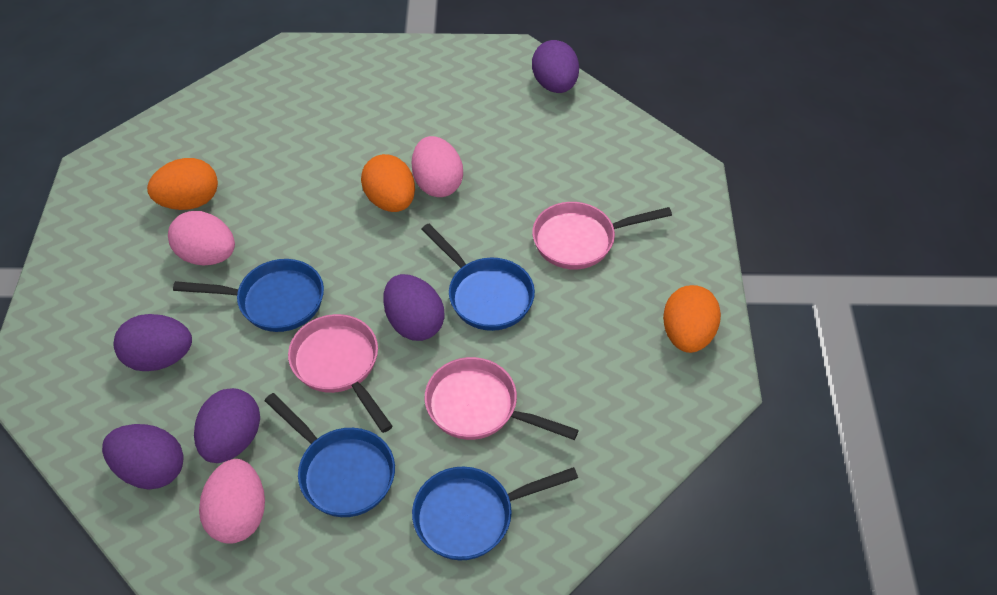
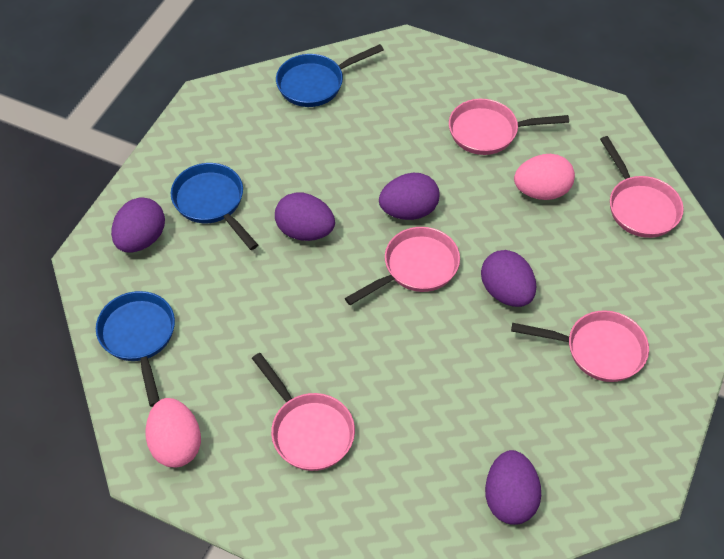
blue pan: 4 -> 3
orange egg: 3 -> 0
pink egg: 3 -> 2
pink pan: 3 -> 5

